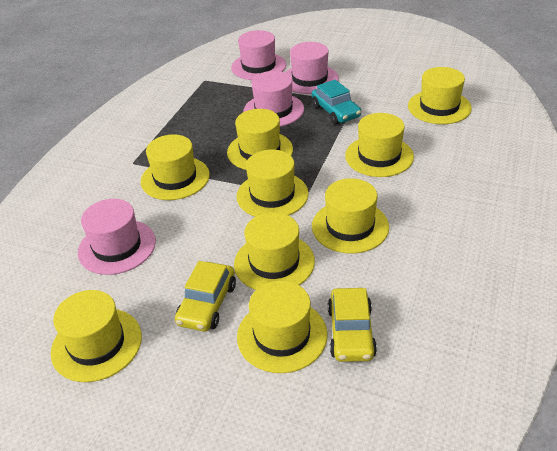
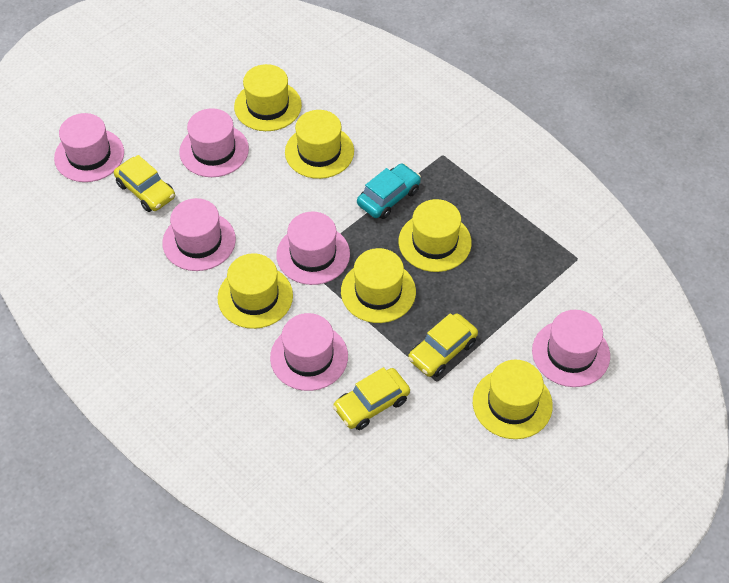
pink hat: 4 -> 6
yellow car: 2 -> 3
yellow hat: 9 -> 6

